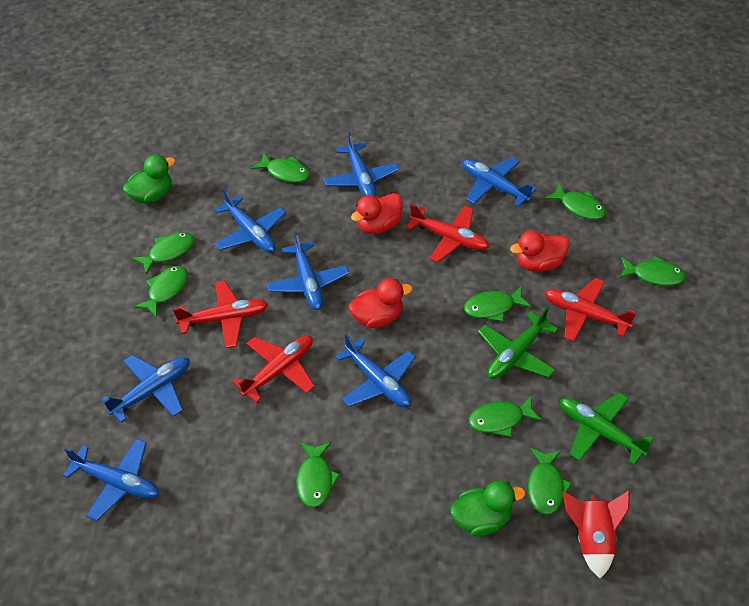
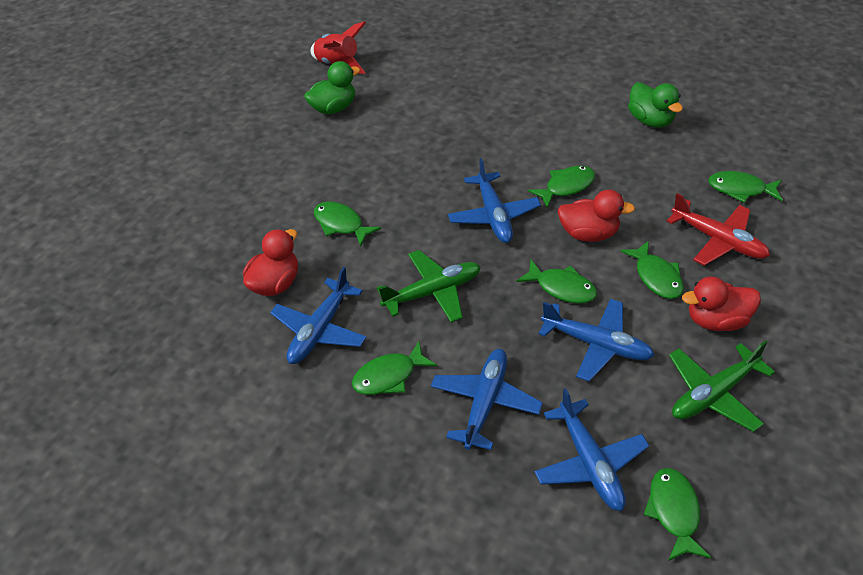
blue plane: 7 -> 5
green fish: 9 -> 7
red plane: 4 -> 1

